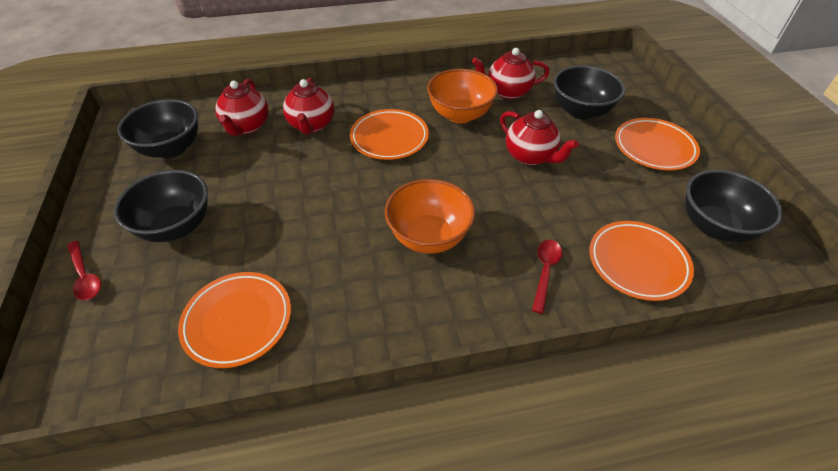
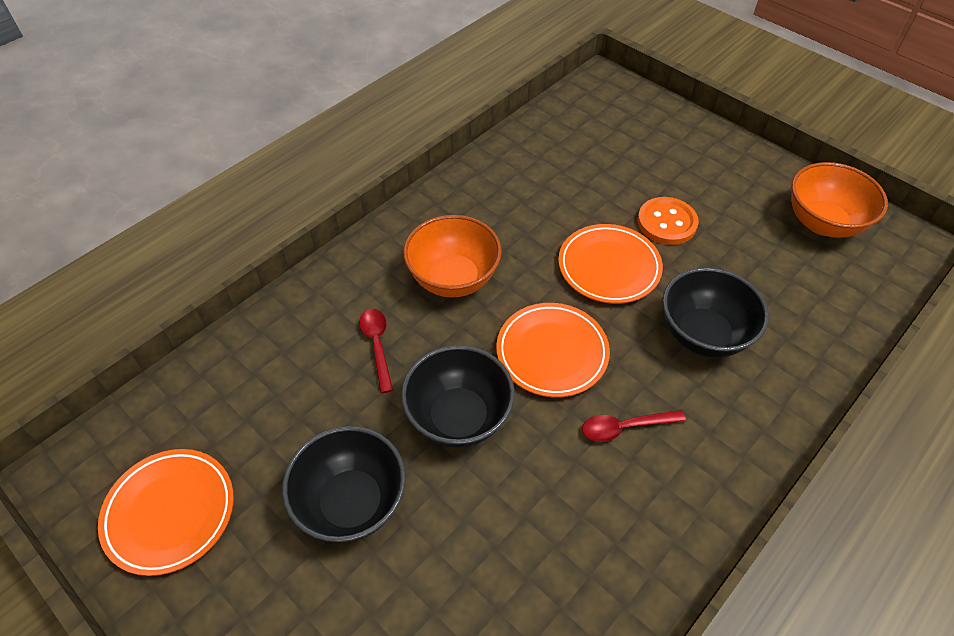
black bowl: 4 -> 3
orange button: 0 -> 1
orange plate: 4 -> 3
red teapot: 4 -> 0

